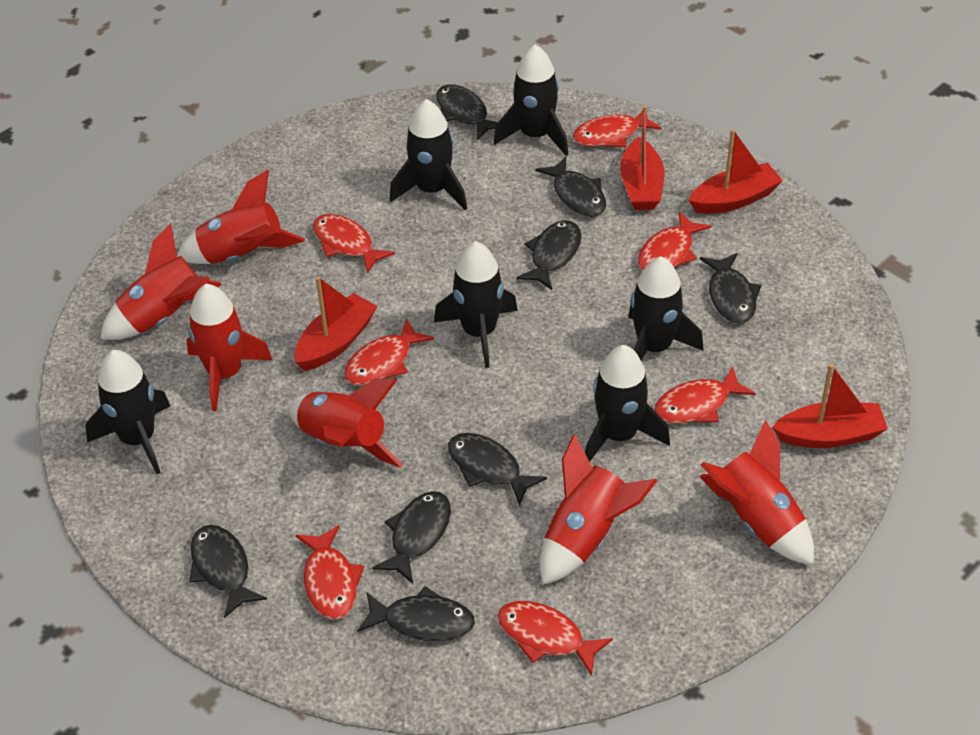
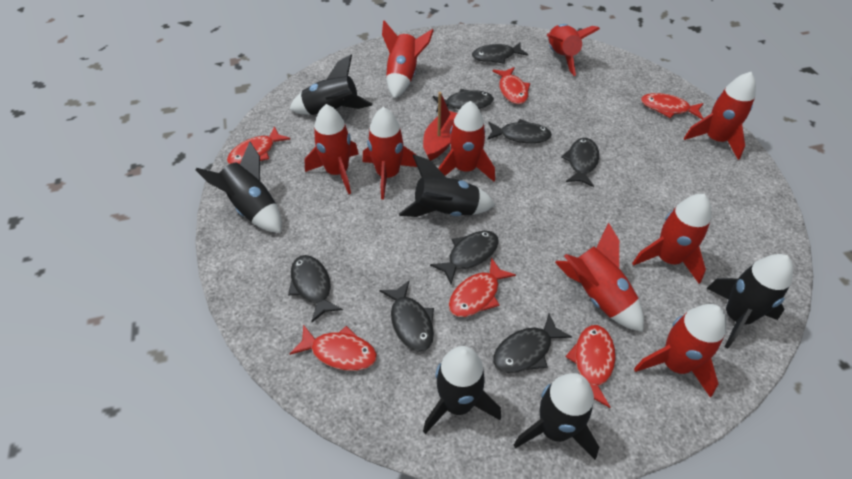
red boat: 4 -> 1
red fish: 7 -> 6
red rocket: 6 -> 9

